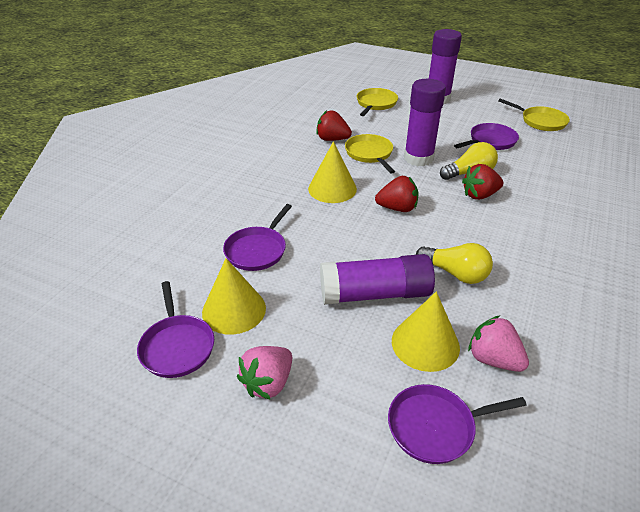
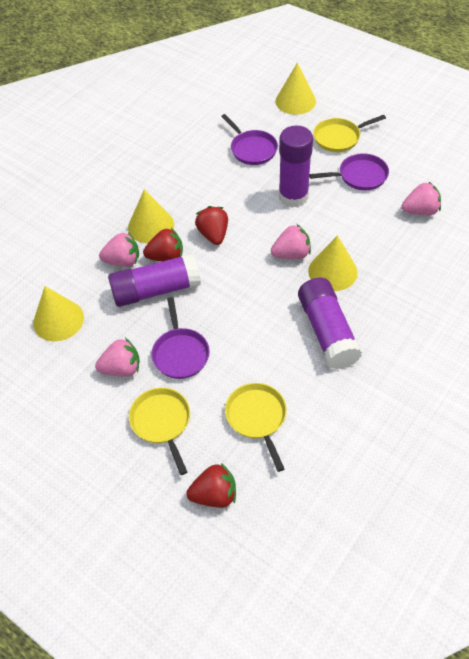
pink strawberry: 2 -> 4
purple pan: 4 -> 3
yellow cone: 3 -> 4
yellow light bulb: 2 -> 0

